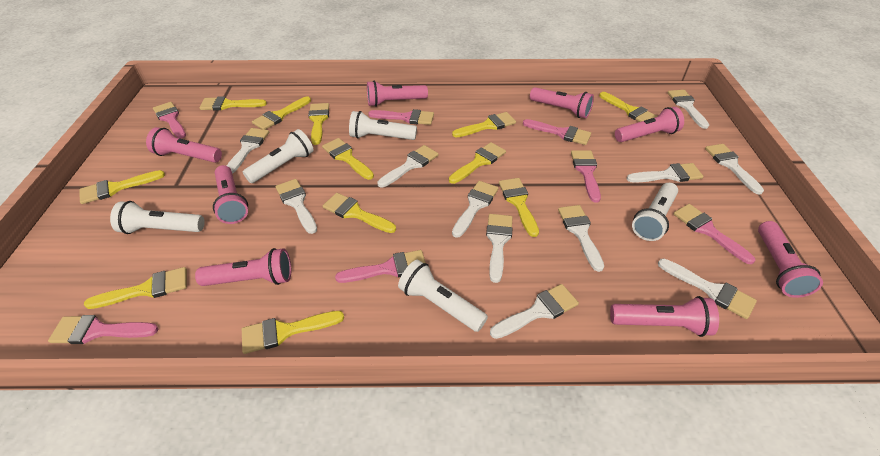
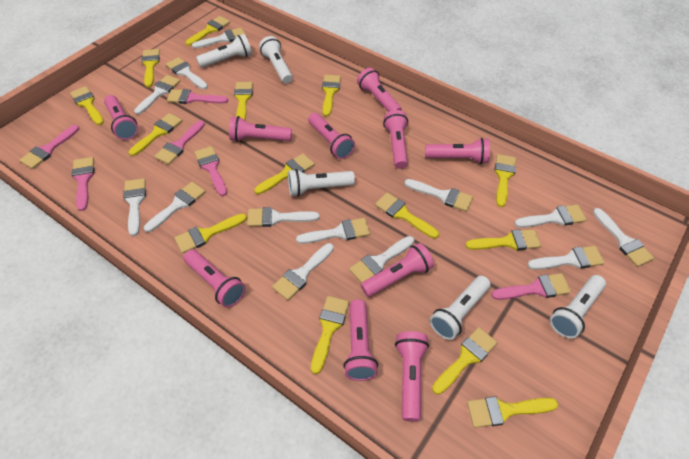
pink brush: 7 -> 6
pink flashlight: 8 -> 10
white brush: 11 -> 13
yellow brush: 12 -> 14

